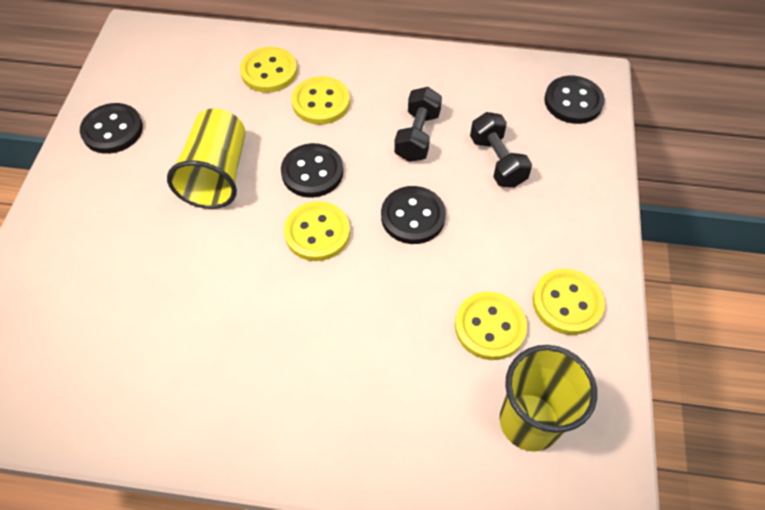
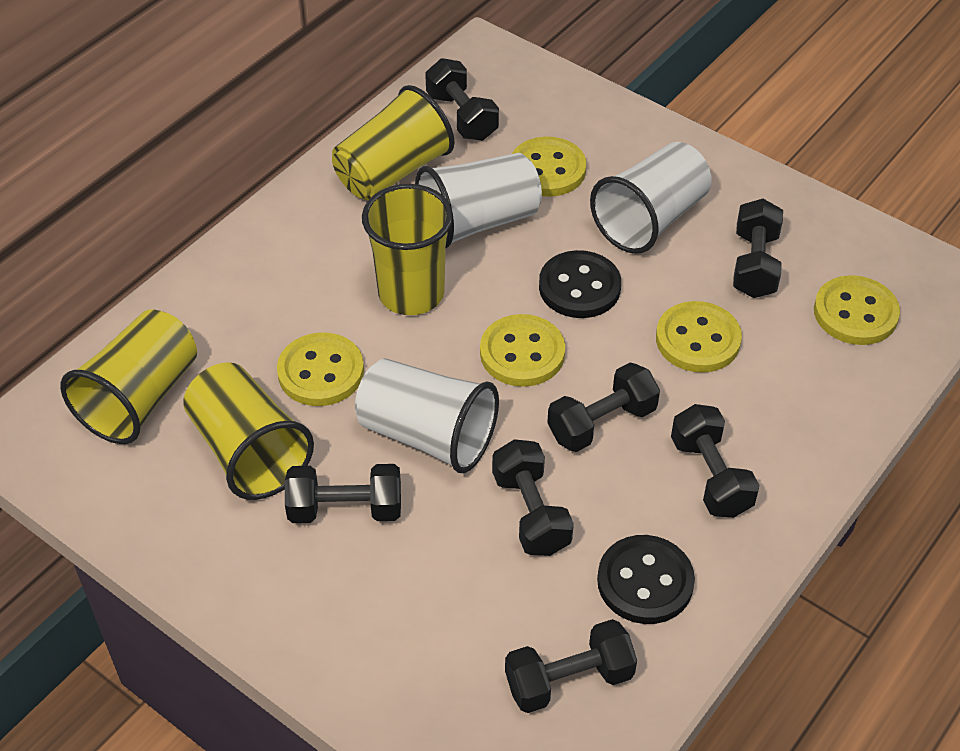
black button: 4 -> 2
black dumbbell: 2 -> 7
white cup: 0 -> 3
yellow cup: 2 -> 4

